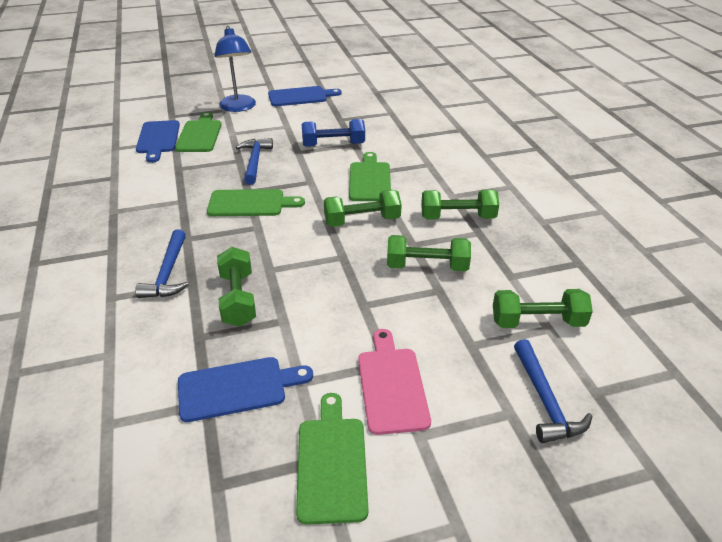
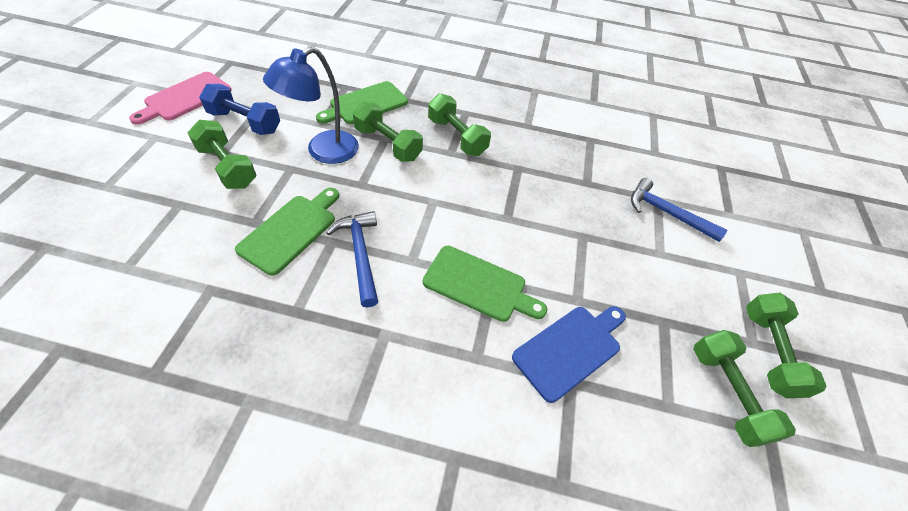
blue cutting board: 3 -> 1
blue hammer: 3 -> 2
green cutting board: 4 -> 3

